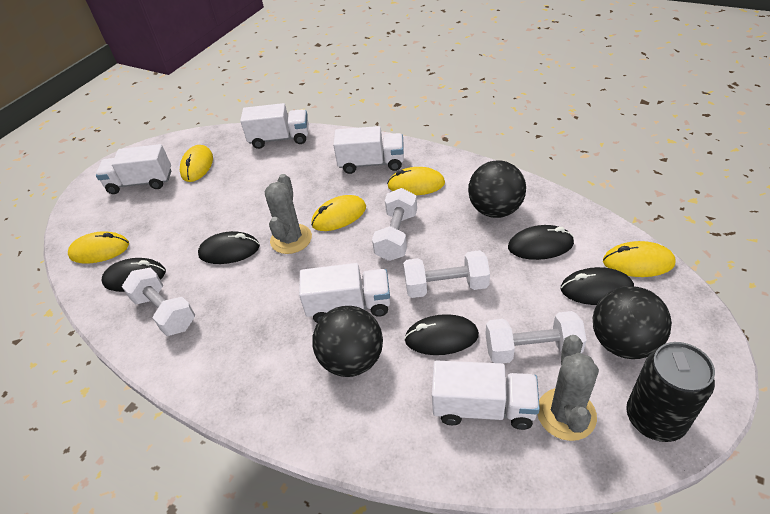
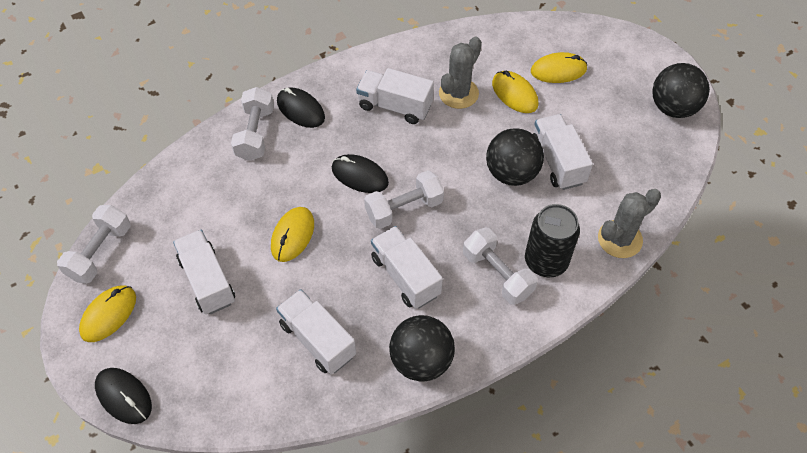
black mouse: 5 -> 3
yellow mouse: 5 -> 4

